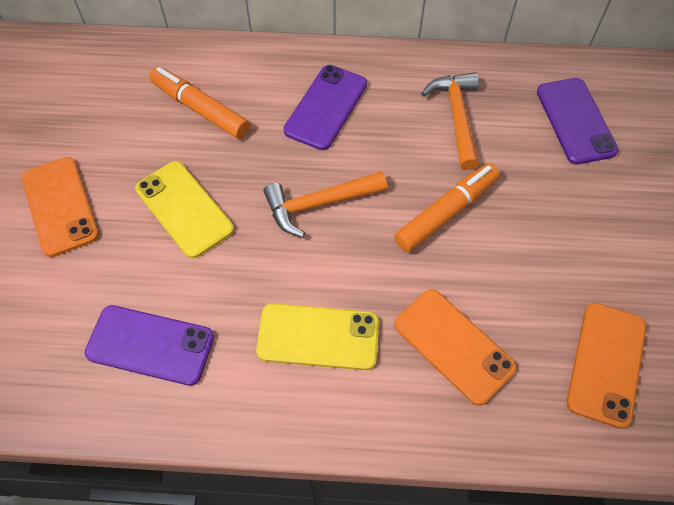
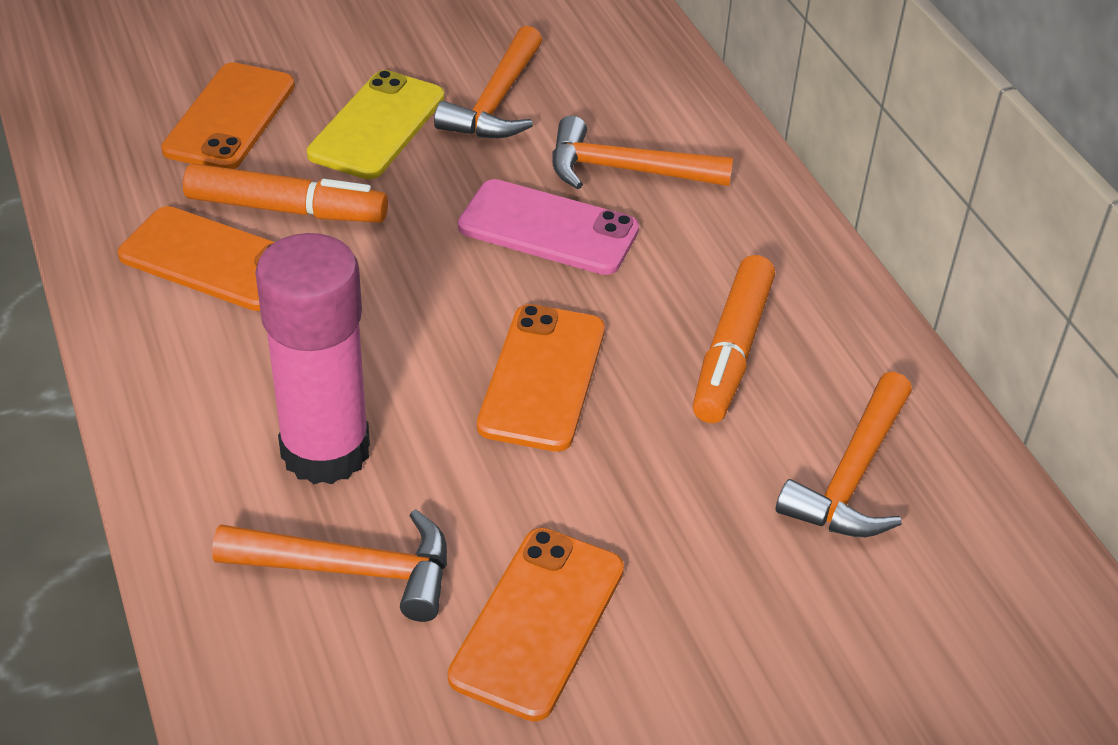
orange hammer: 2 -> 4
orange phone: 3 -> 4
pink glue stick: 0 -> 1
pink phone: 0 -> 1
purple phone: 3 -> 0
yellow phone: 2 -> 1

